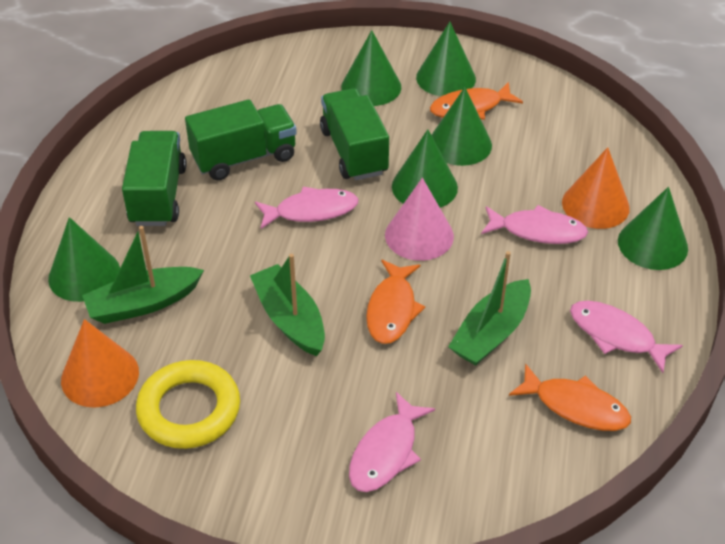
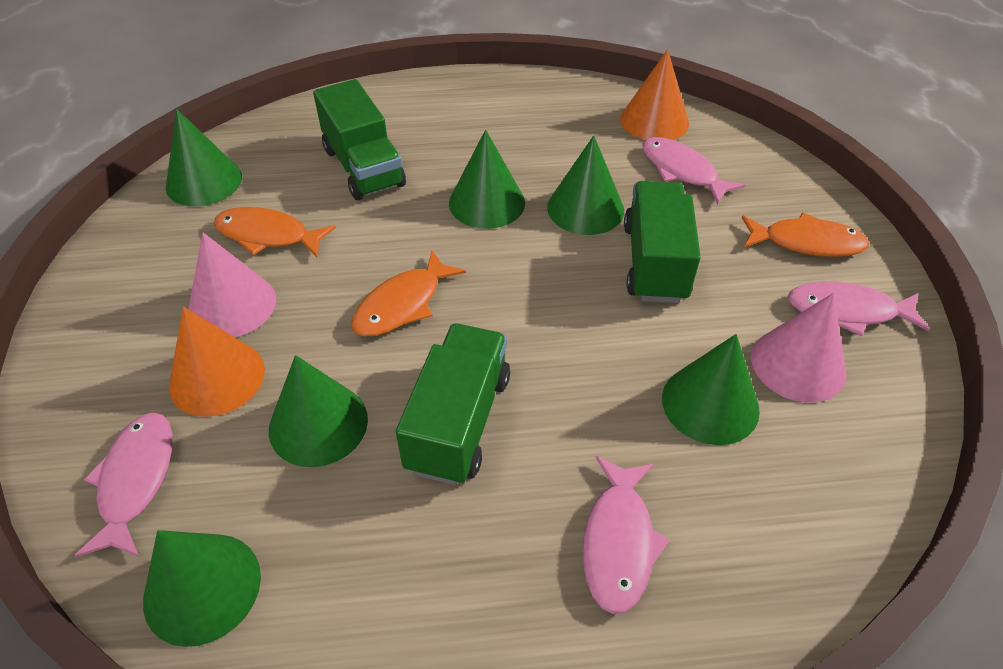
green boat: 3 -> 0
pink cone: 1 -> 2
yellow ring: 1 -> 0

